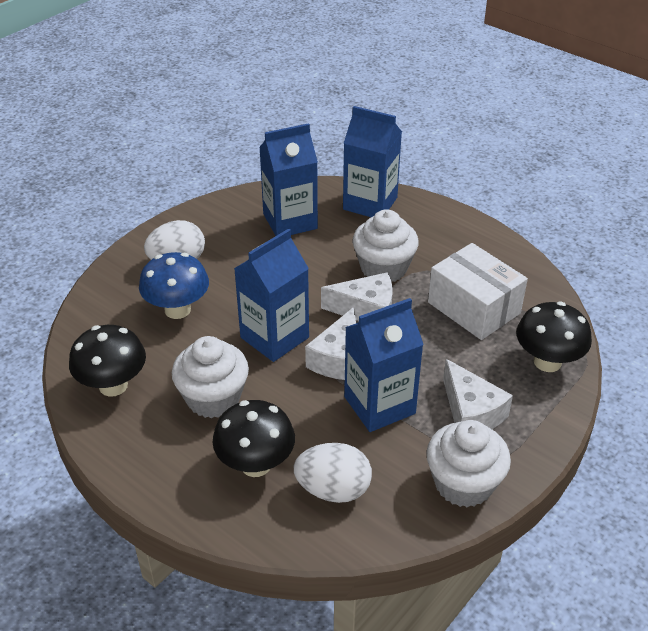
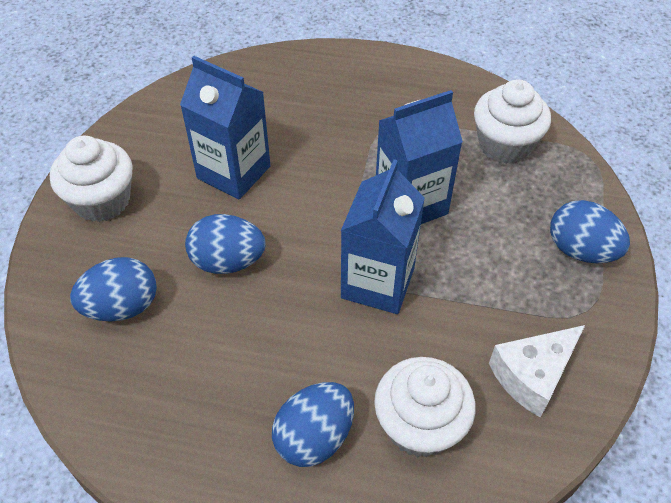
black mushroom: 3 -> 0
blue carton: 4 -> 3
blue egg: 0 -> 4
blue mushroom: 1 -> 0
white box: 1 -> 0
white cheese: 3 -> 1
white egg: 2 -> 0

